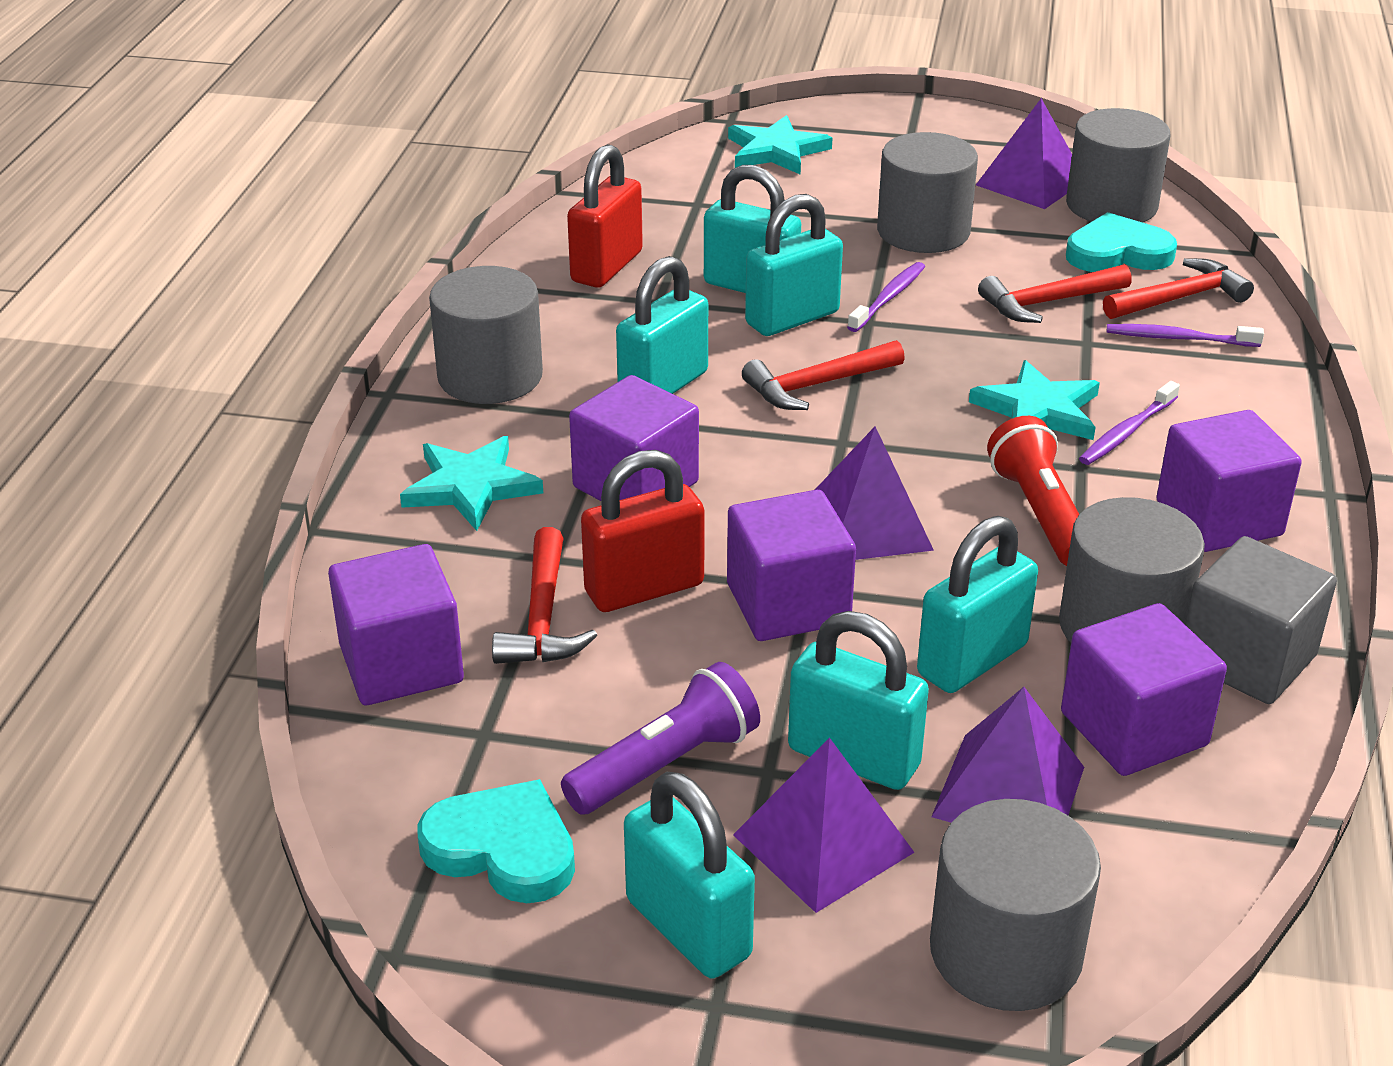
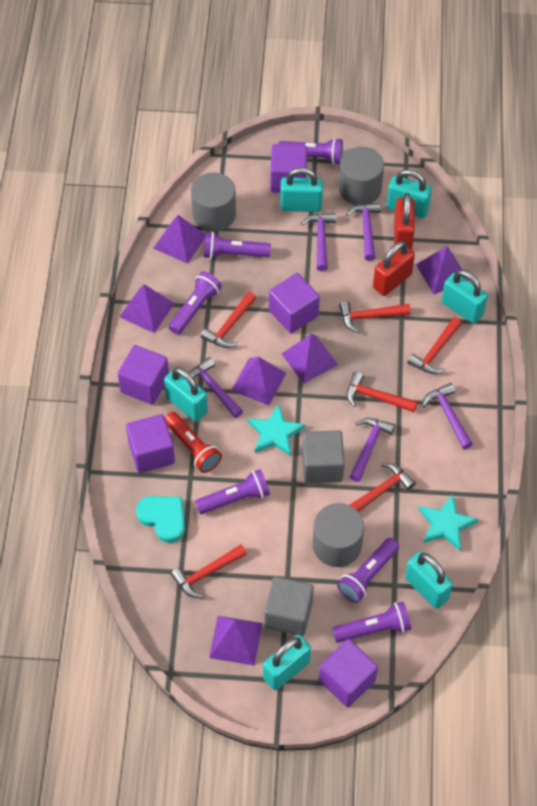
grey cube: 1 -> 2
grey cylinder: 5 -> 3
purple flashlight: 1 -> 6
purple hammer: 0 -> 5
purple pyramid: 4 -> 6
purple toothbrush: 3 -> 0
red hammer: 4 -> 6
turquoise heart: 2 -> 1
turquoise star: 3 -> 2

